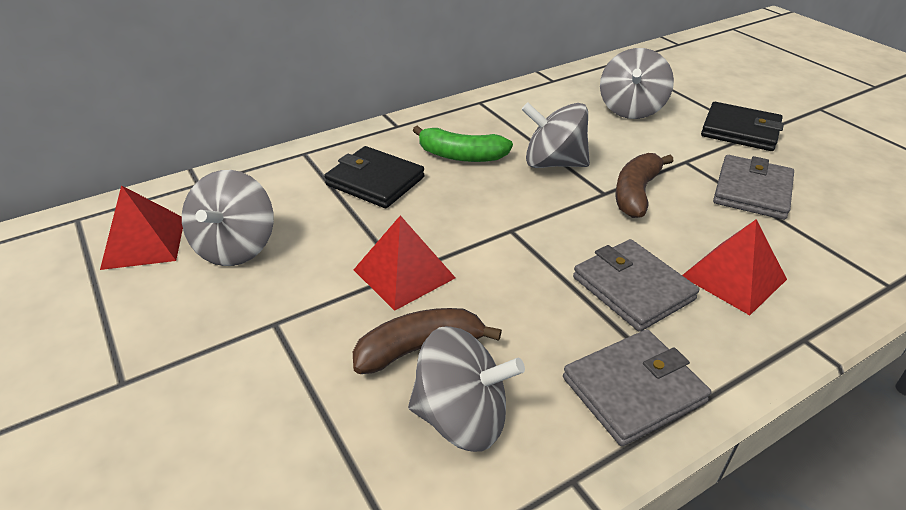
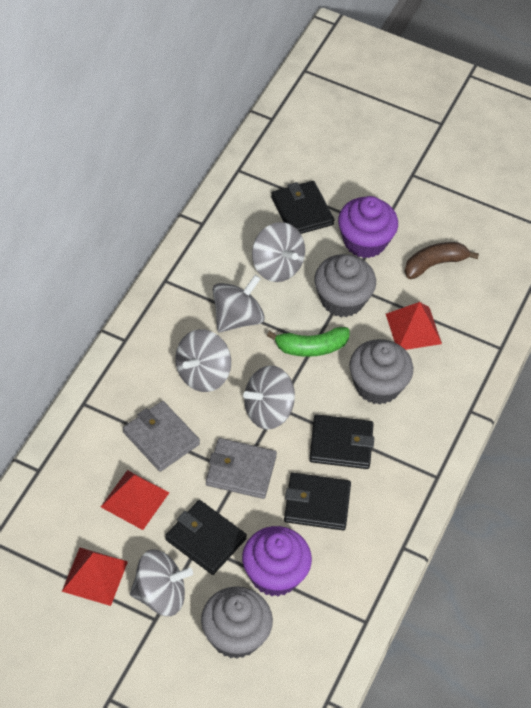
black wallet: 2 -> 4
brown banana: 2 -> 1
grey cupcake: 0 -> 3
grey spinning top: 4 -> 5
grey wallet: 3 -> 2
purple cupcake: 0 -> 2

